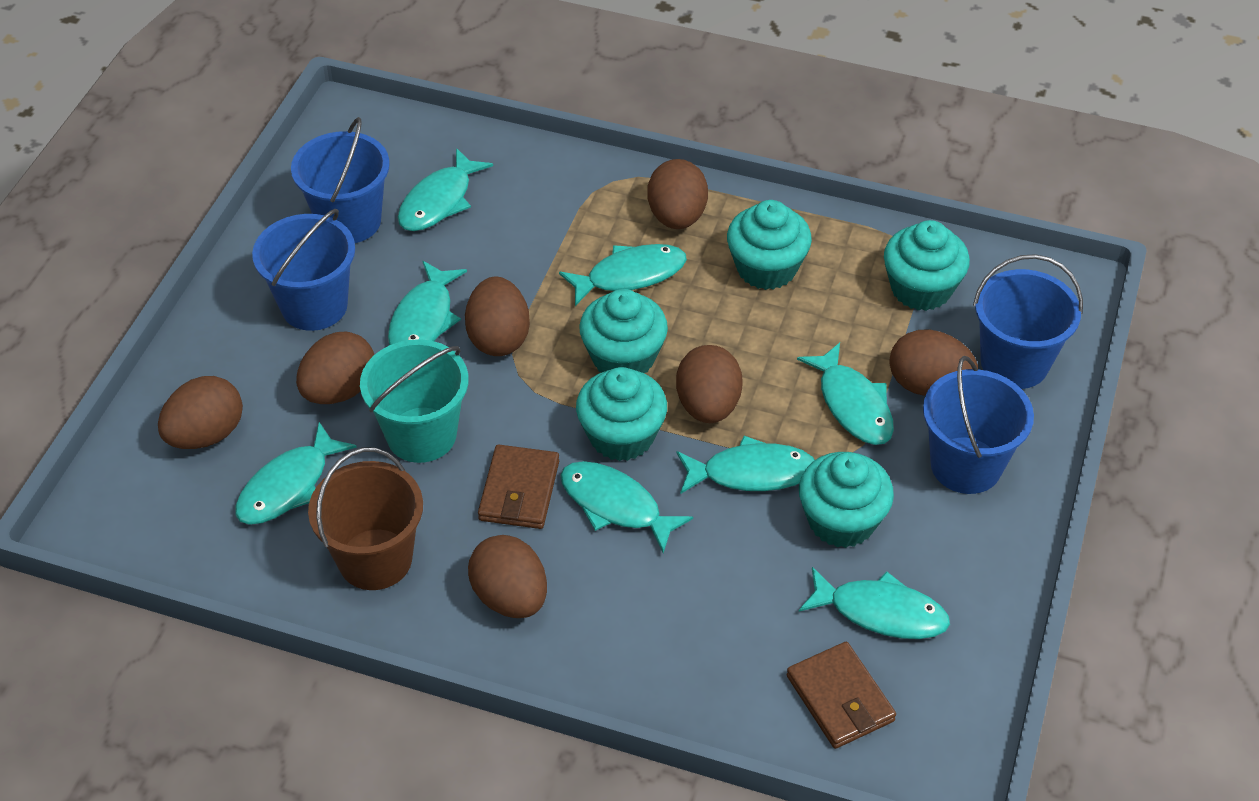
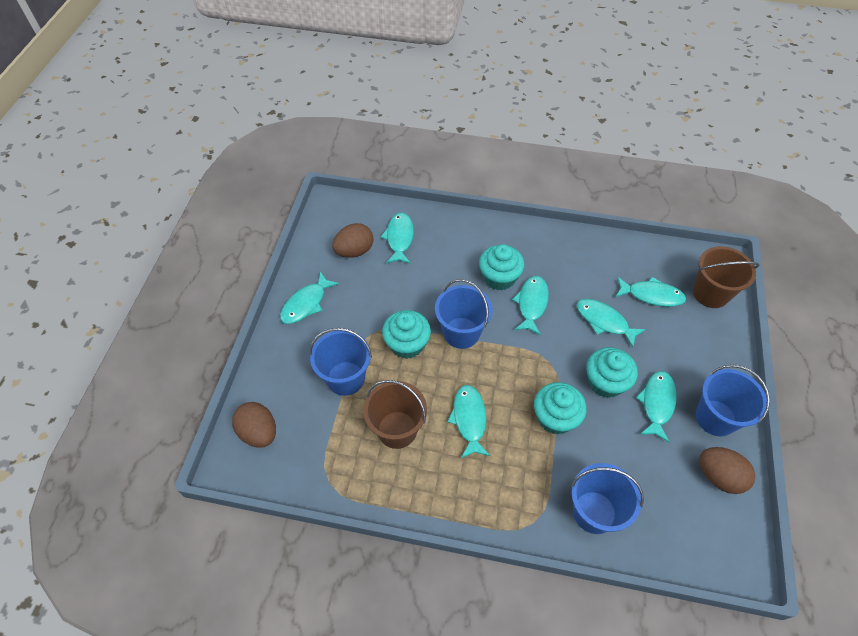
brown bucket: 1 -> 2
brown egg: 7 -> 3
brown wallet: 2 -> 0
turquoise bucket: 1 -> 0
turquoise cupcake: 5 -> 4
turquoise fish: 8 -> 7

